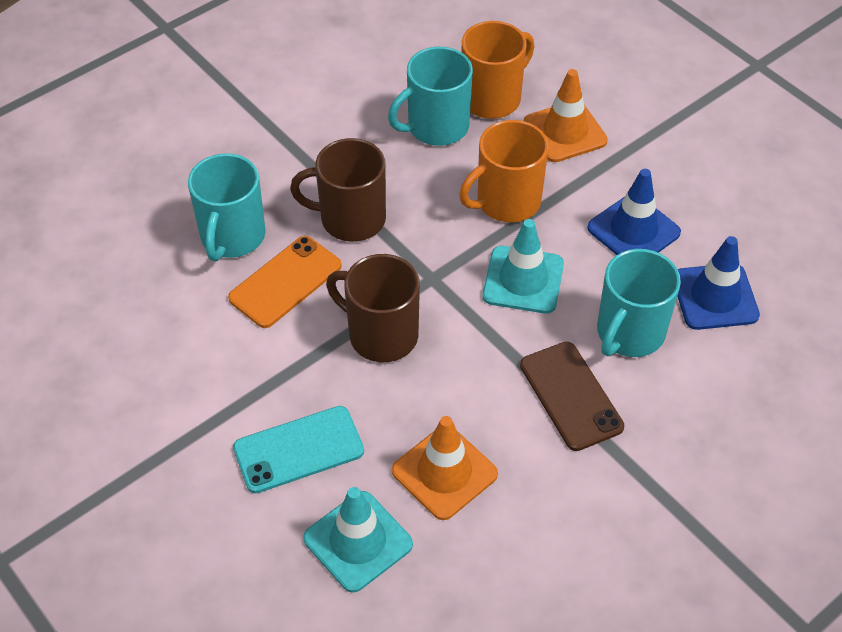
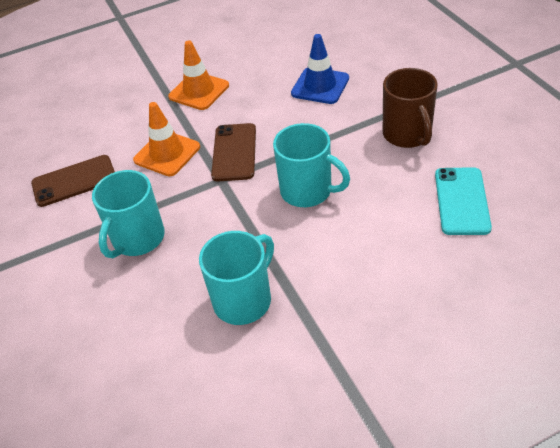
blue traffic cone: 2 -> 1
brown mug: 2 -> 1
brown phone: 1 -> 2
orange mug: 2 -> 0
orange phone: 1 -> 0
turquoise traffic cone: 2 -> 0

